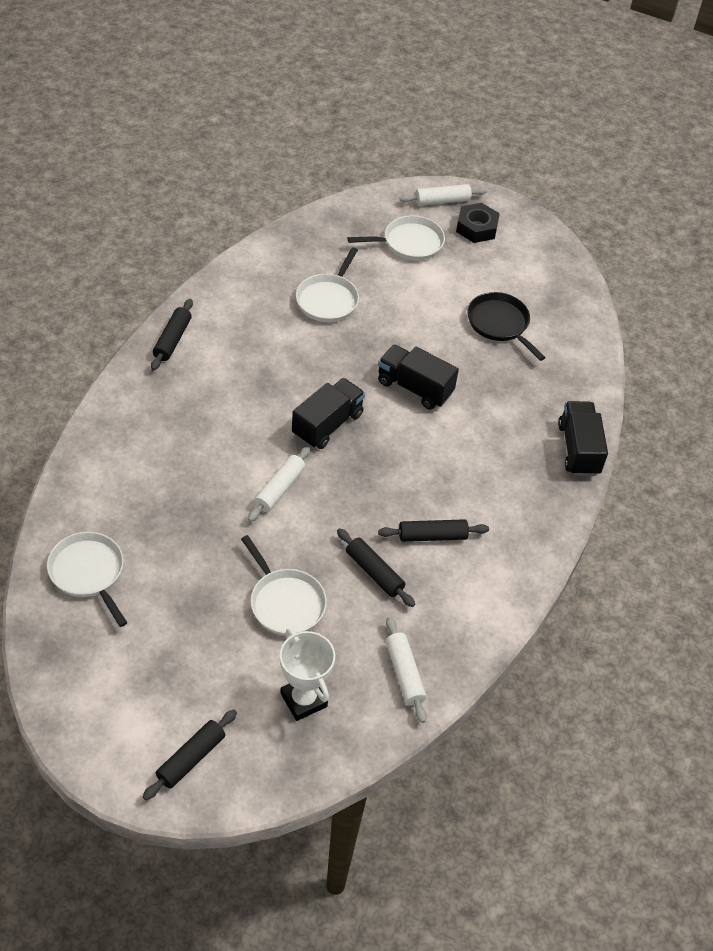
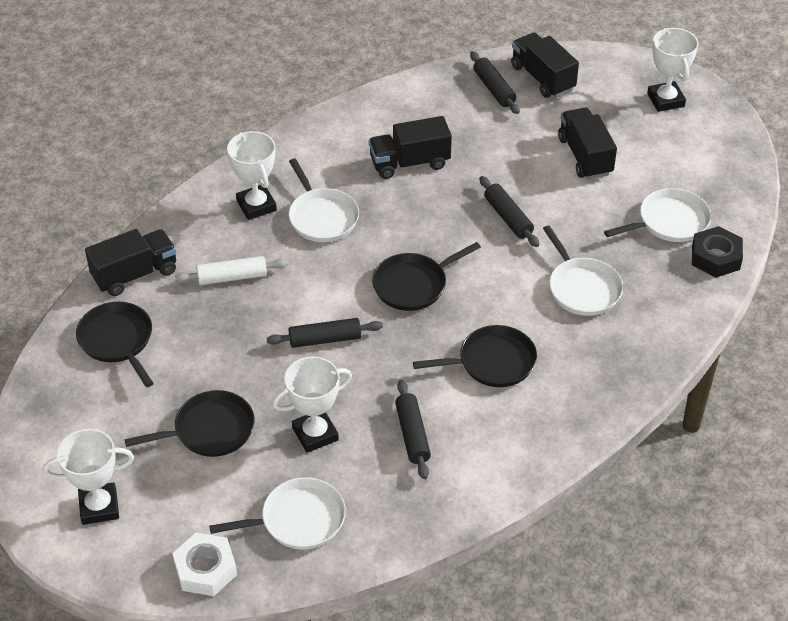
black pan: 1 -> 4
black truck: 3 -> 4
white nut: 0 -> 1
white rolling pin: 3 -> 1
white trophy: 1 -> 4

